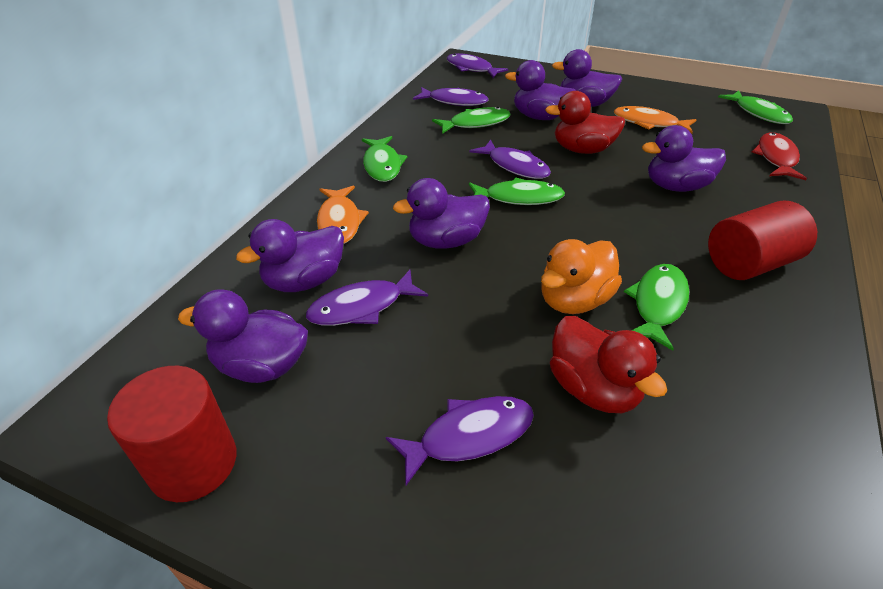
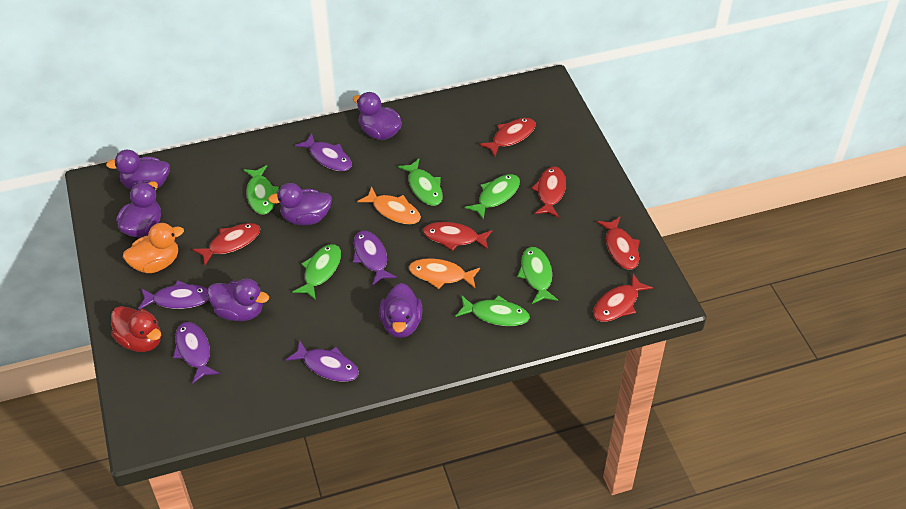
green fish: 5 -> 6
red cylinder: 2 -> 0
red duck: 2 -> 1
red fish: 1 -> 6

